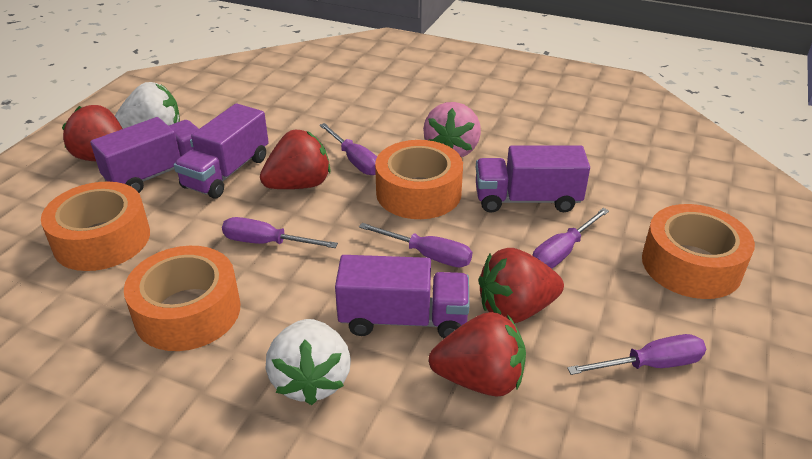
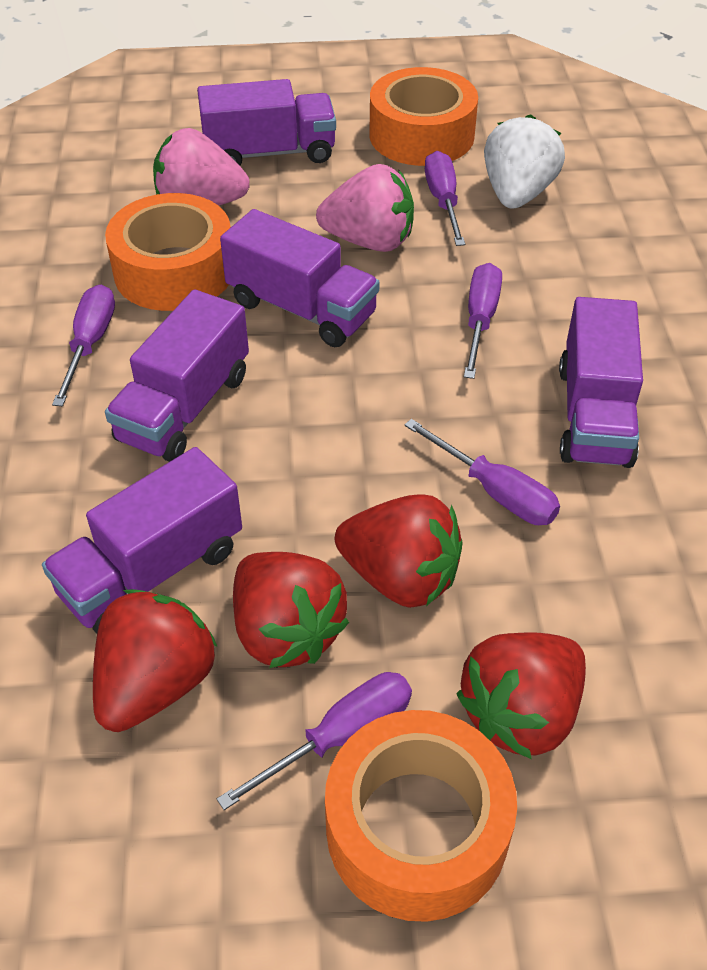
orange tape: 4 -> 3
pink strawberry: 1 -> 2
purple truck: 4 -> 5
white strawberry: 2 -> 1

